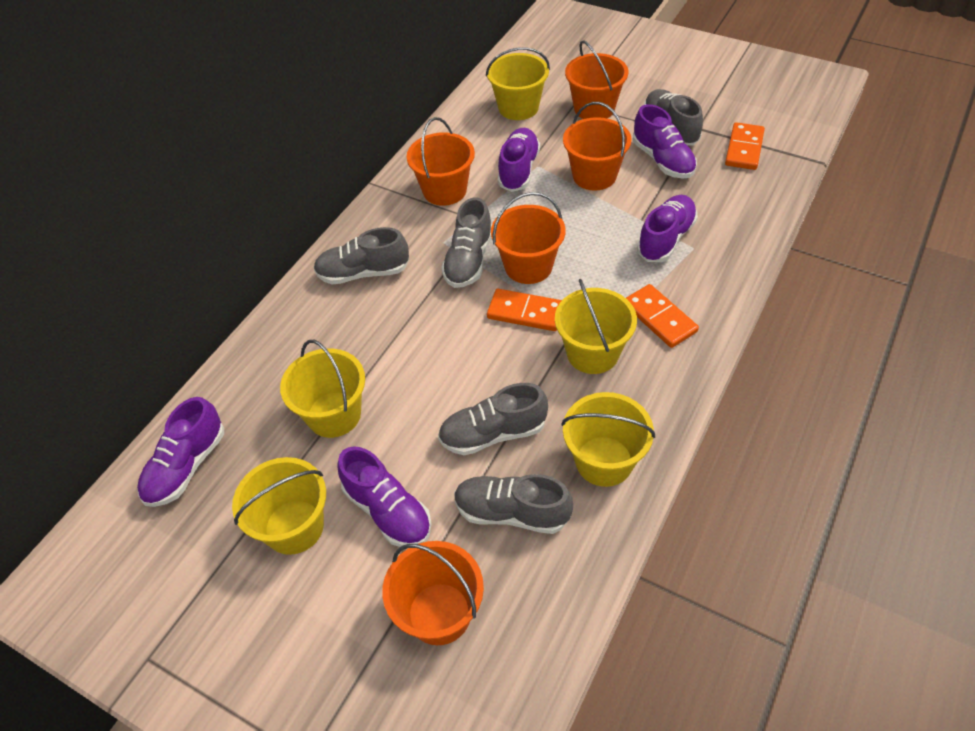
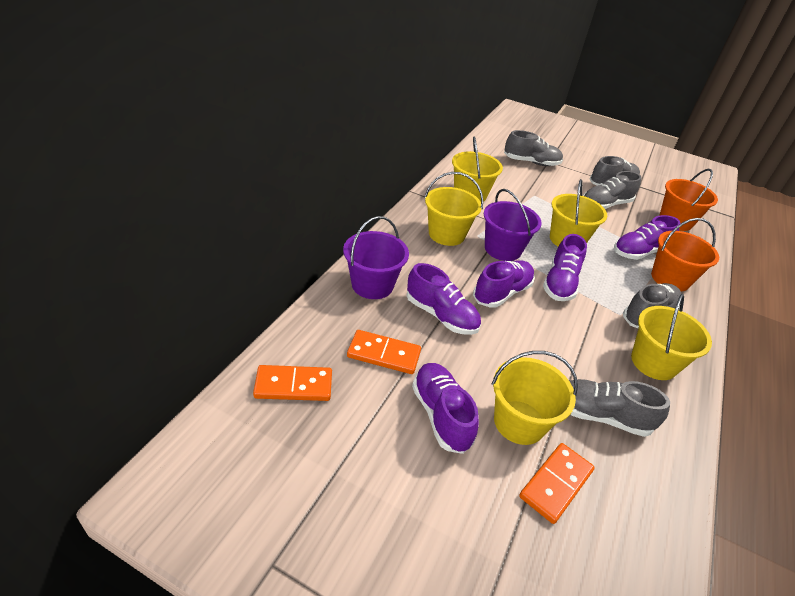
orange bucket: 5 -> 2
purple bucket: 0 -> 2

